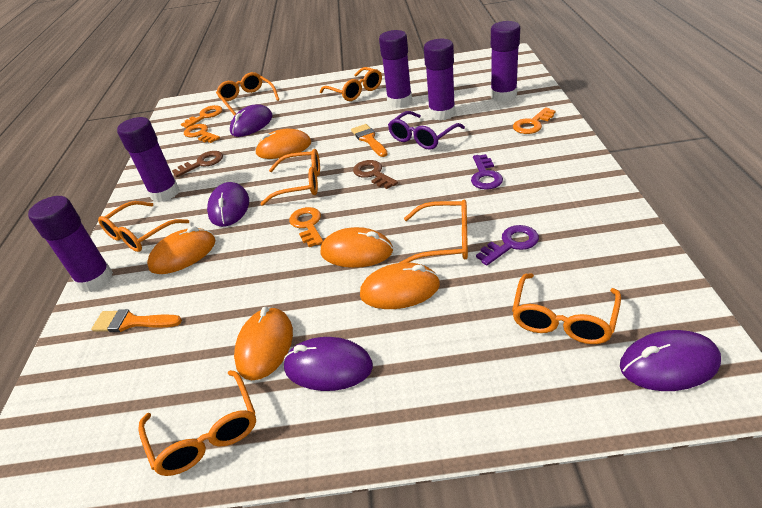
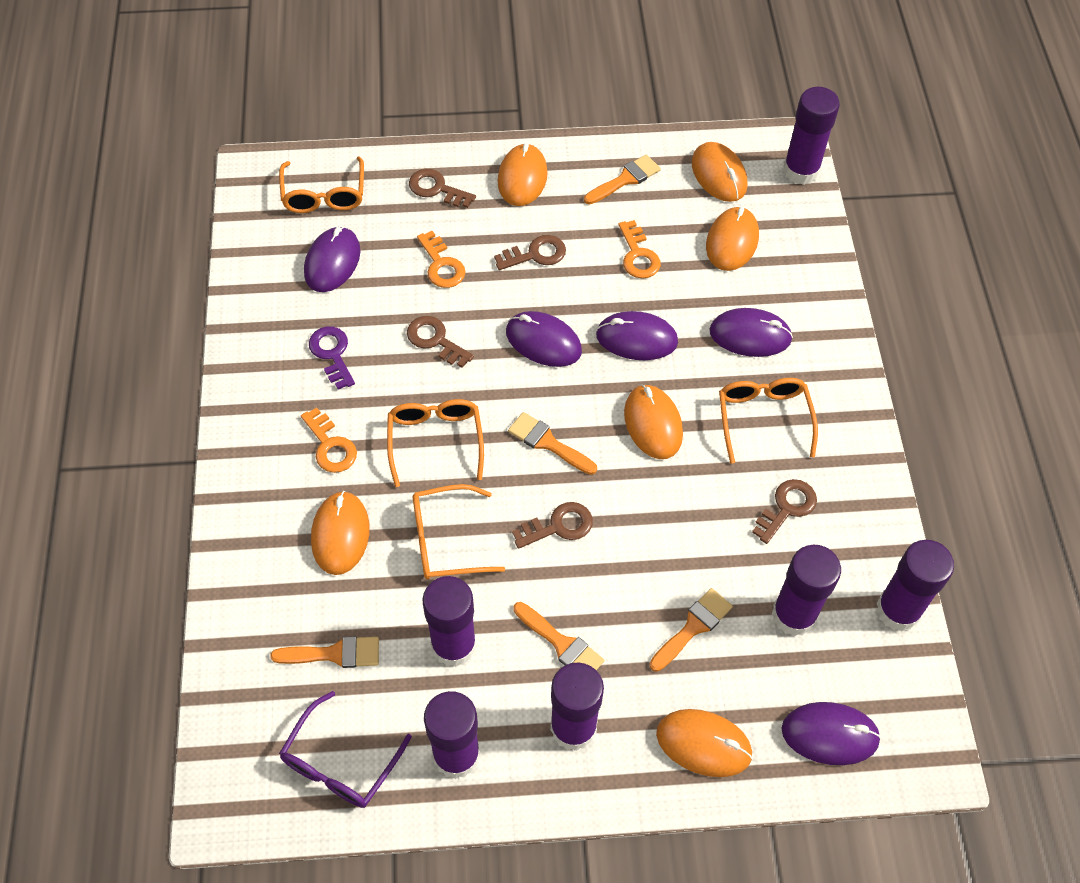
brown key: 2 -> 5
orange brush: 2 -> 5
orange glasses: 7 -> 4
orange key: 4 -> 3
orange mouse: 5 -> 6
purple glue stick: 5 -> 6
purple key: 2 -> 1
purple mouse: 4 -> 5

